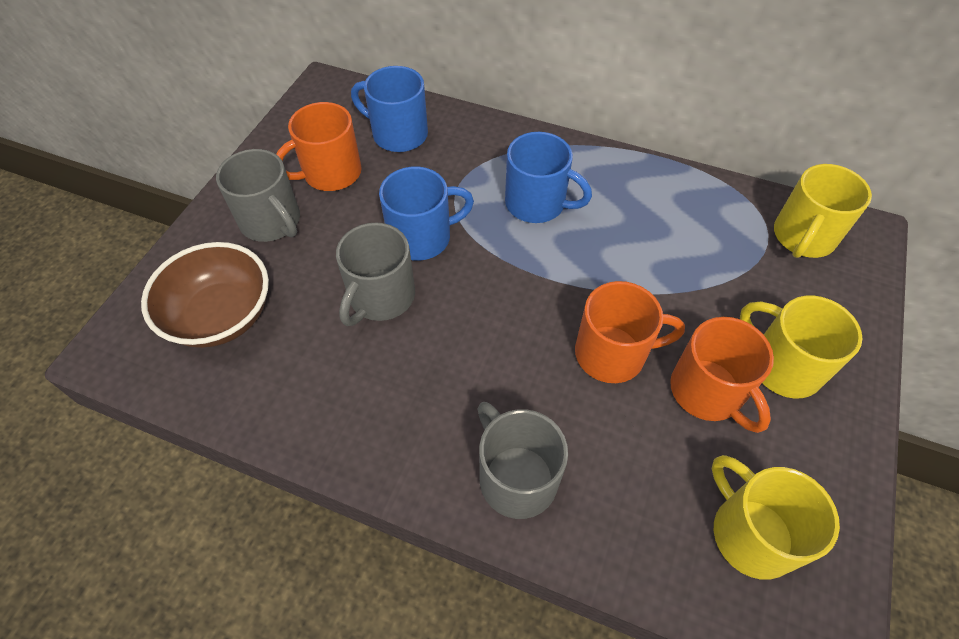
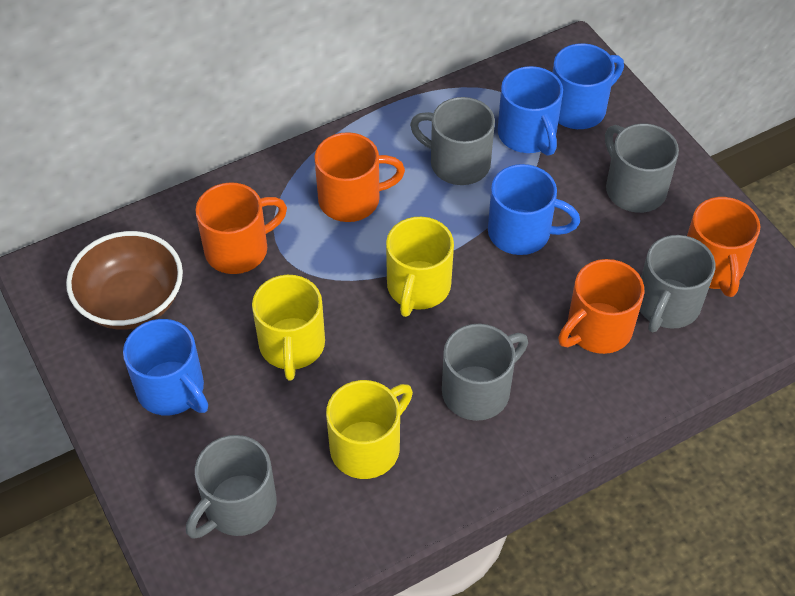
blue mug: 3 -> 4
grey mug: 3 -> 5
orange mug: 3 -> 4

